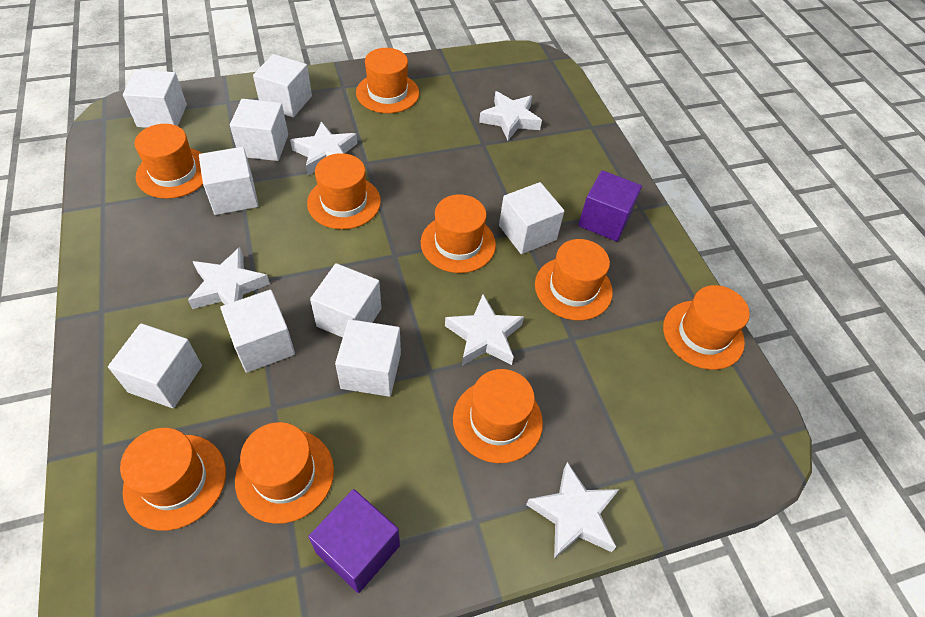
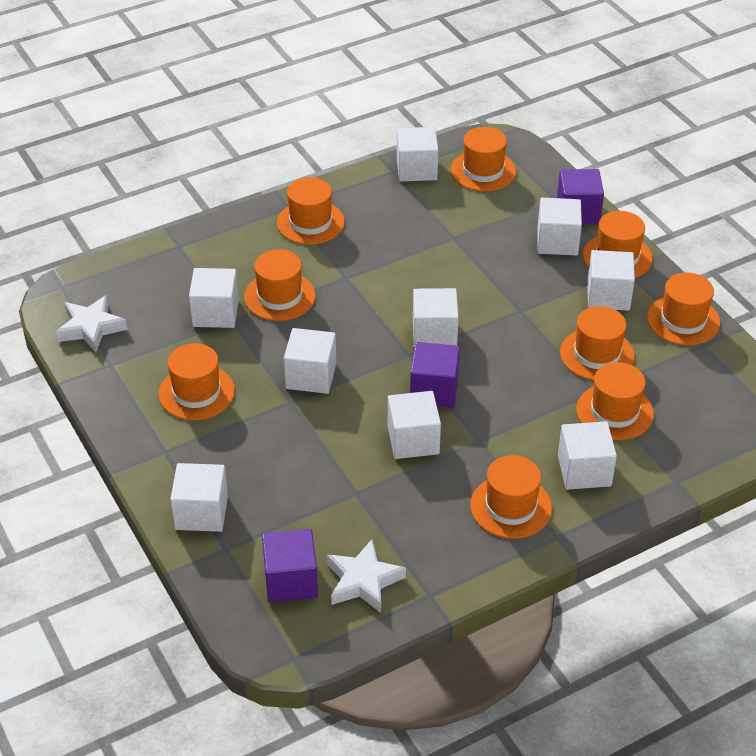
purple cube: 2 -> 3
white star: 5 -> 2

